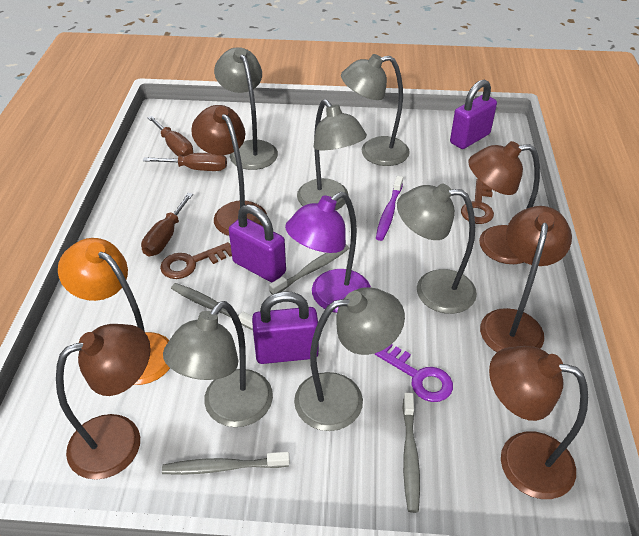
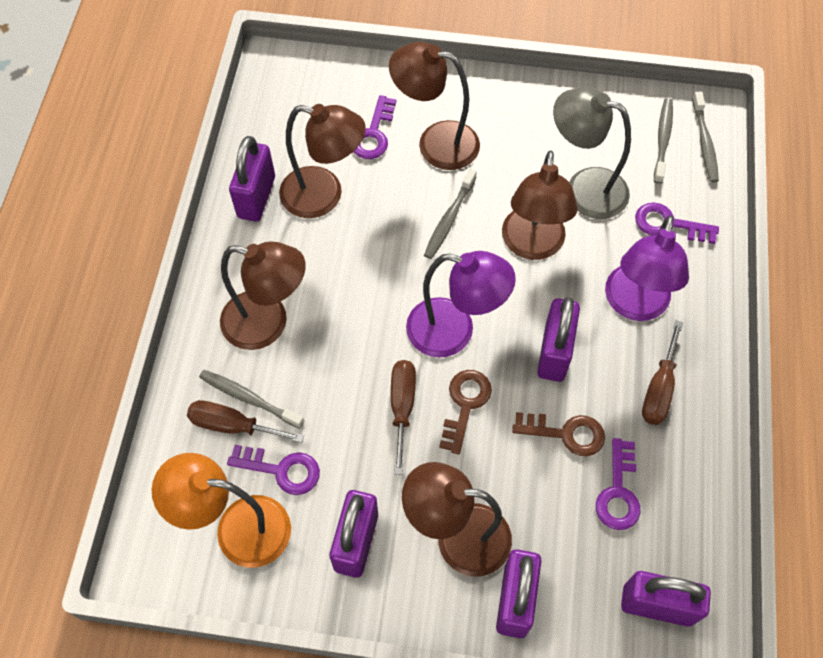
grey lamp: 6 -> 1
purple key: 1 -> 4
purple lamp: 1 -> 2
purple padlock: 3 -> 5
purple toothbrush: 1 -> 0

